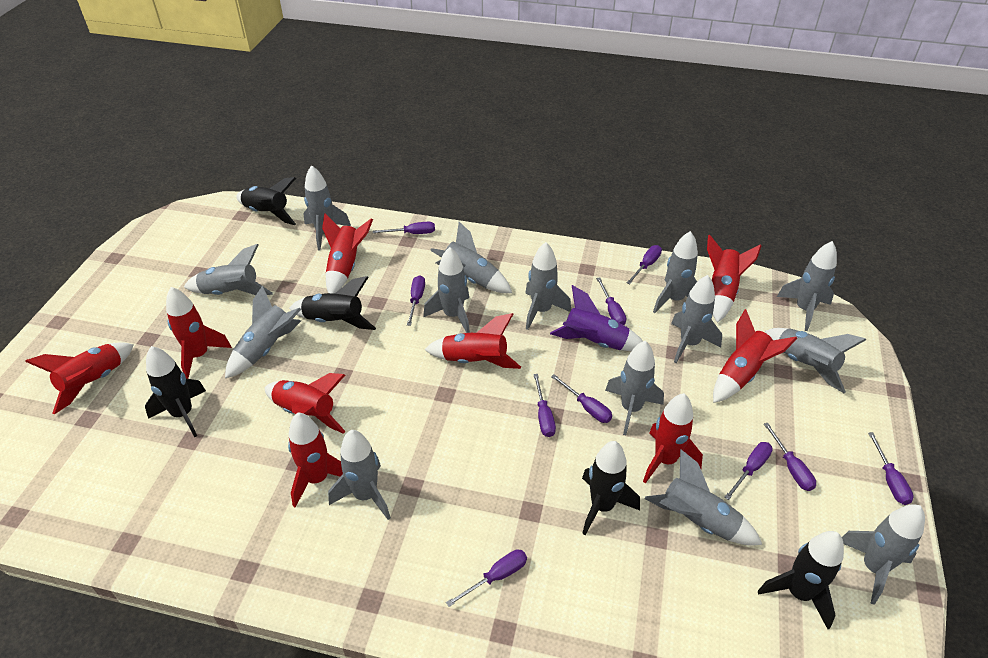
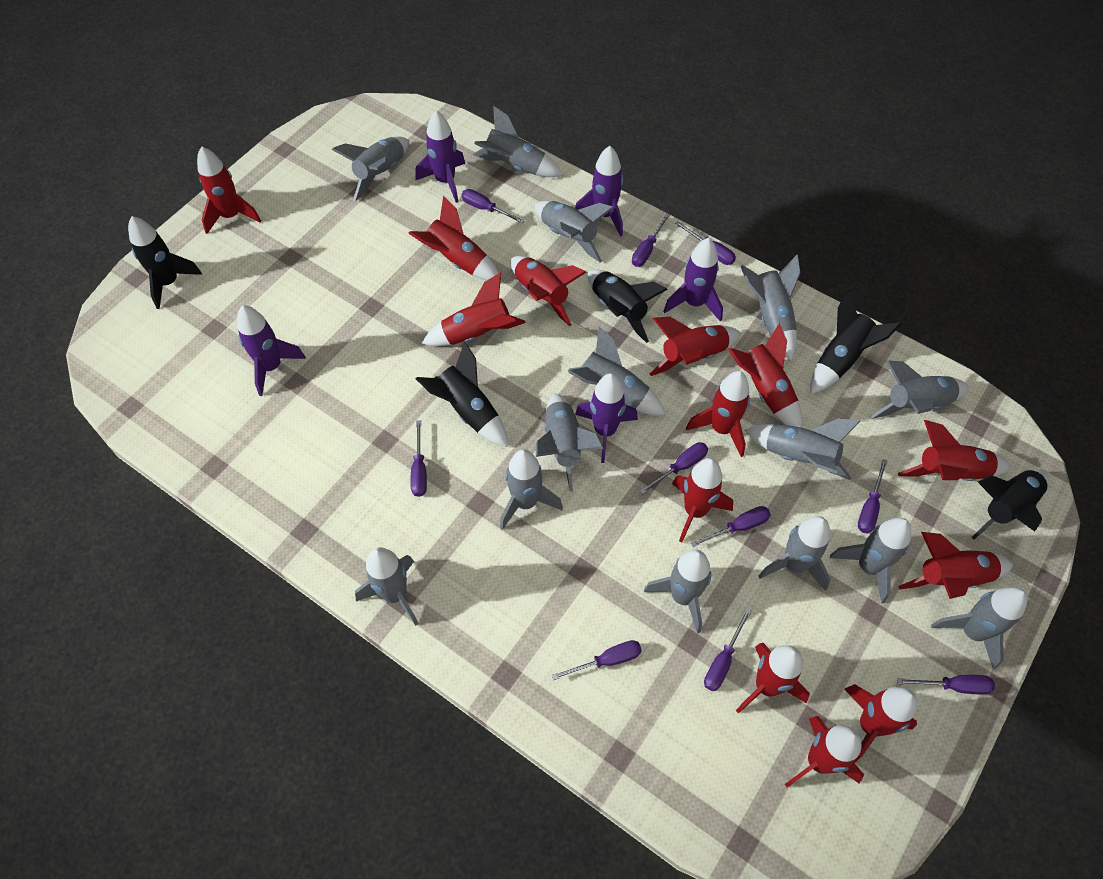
purple rocket: 1 -> 5
red rocket: 9 -> 13

